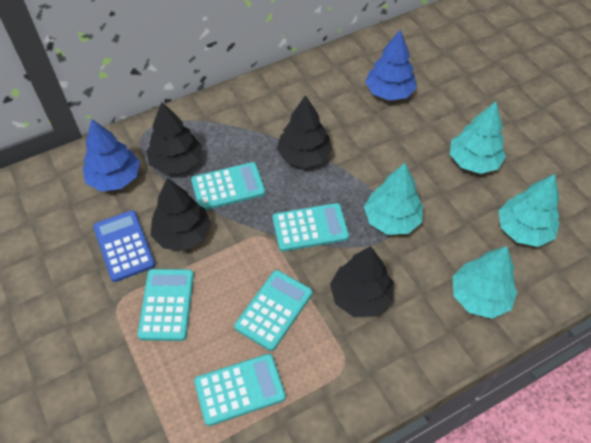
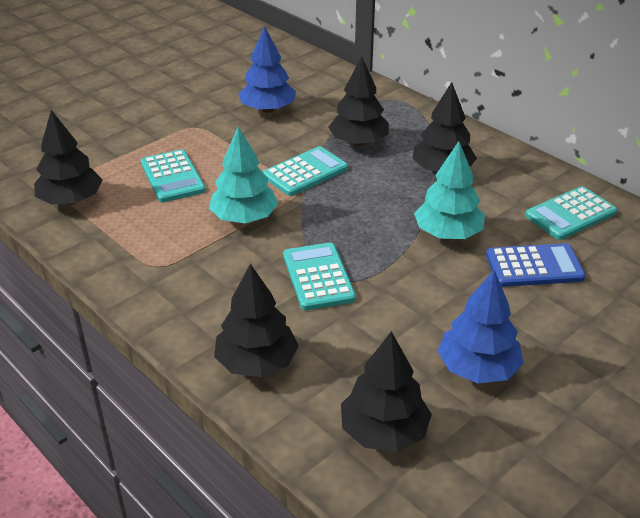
black tree: 4 -> 5
turquoise calculator: 5 -> 4
turquoise tree: 4 -> 2

